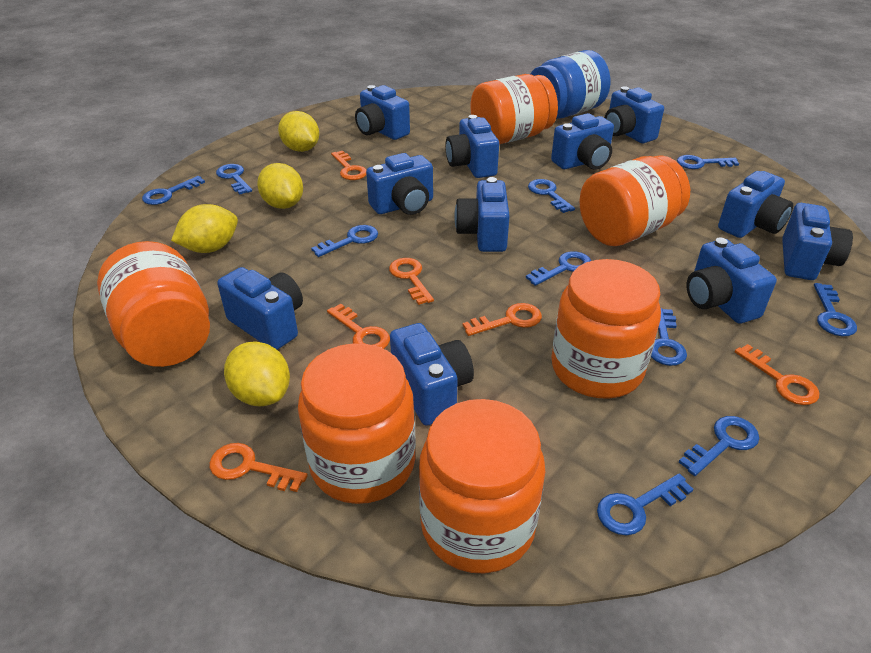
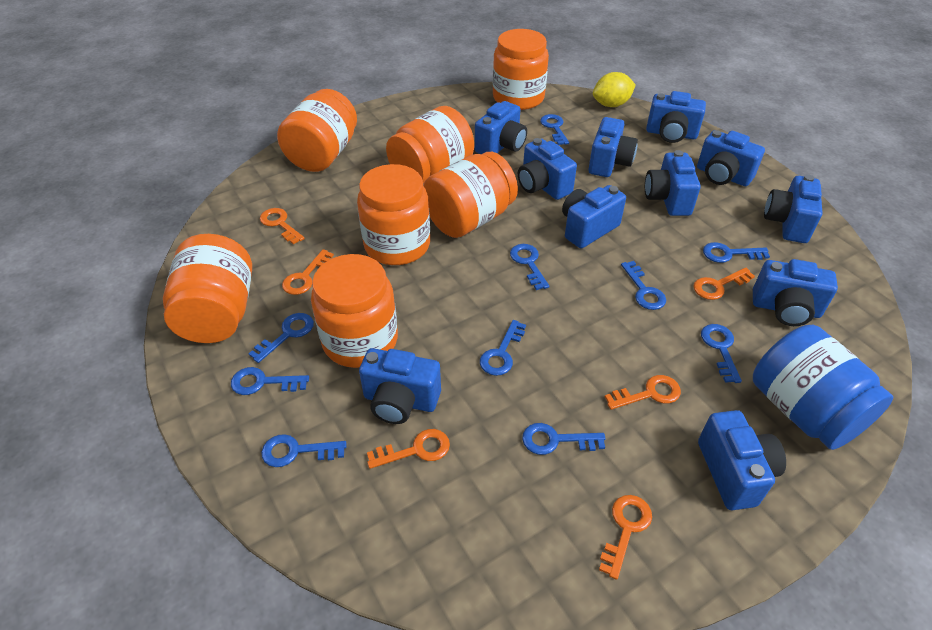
orange jar: 6 -> 7
yellow lemon: 4 -> 1

